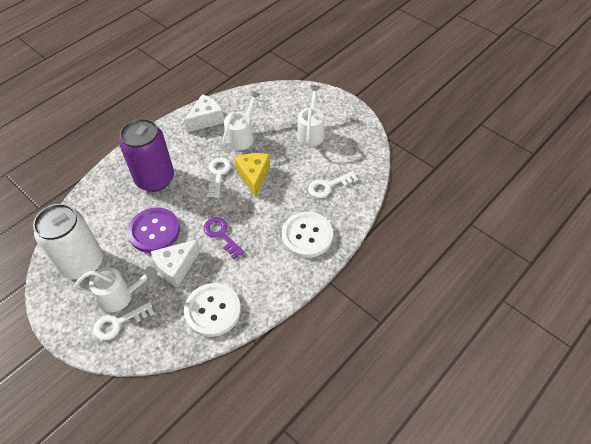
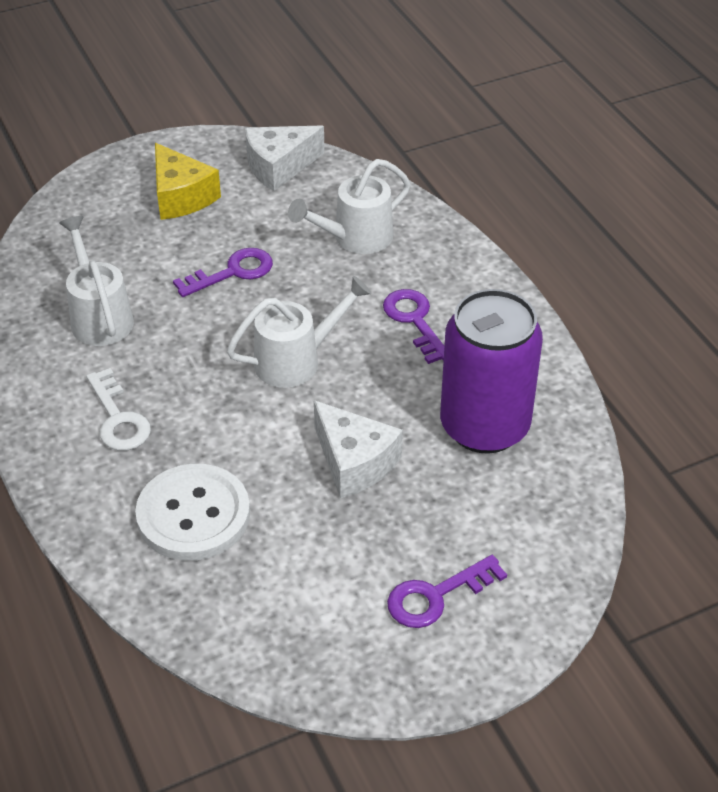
purple button: 1 -> 0
purple key: 1 -> 3
white button: 2 -> 1
white can: 1 -> 0
white key: 3 -> 1

